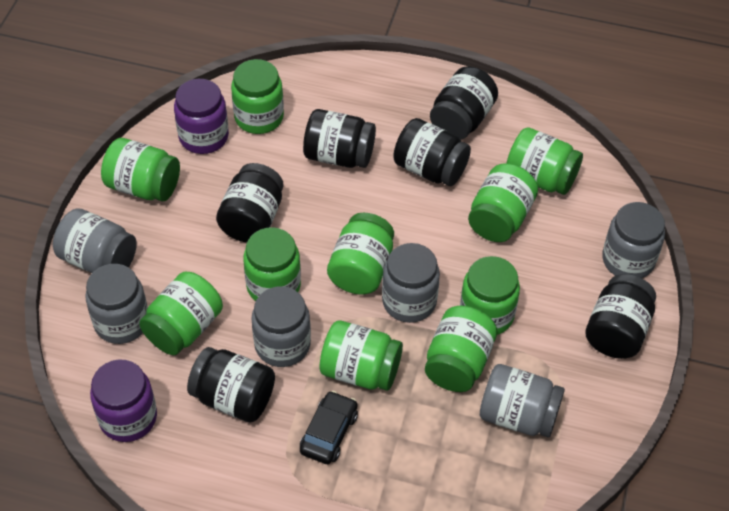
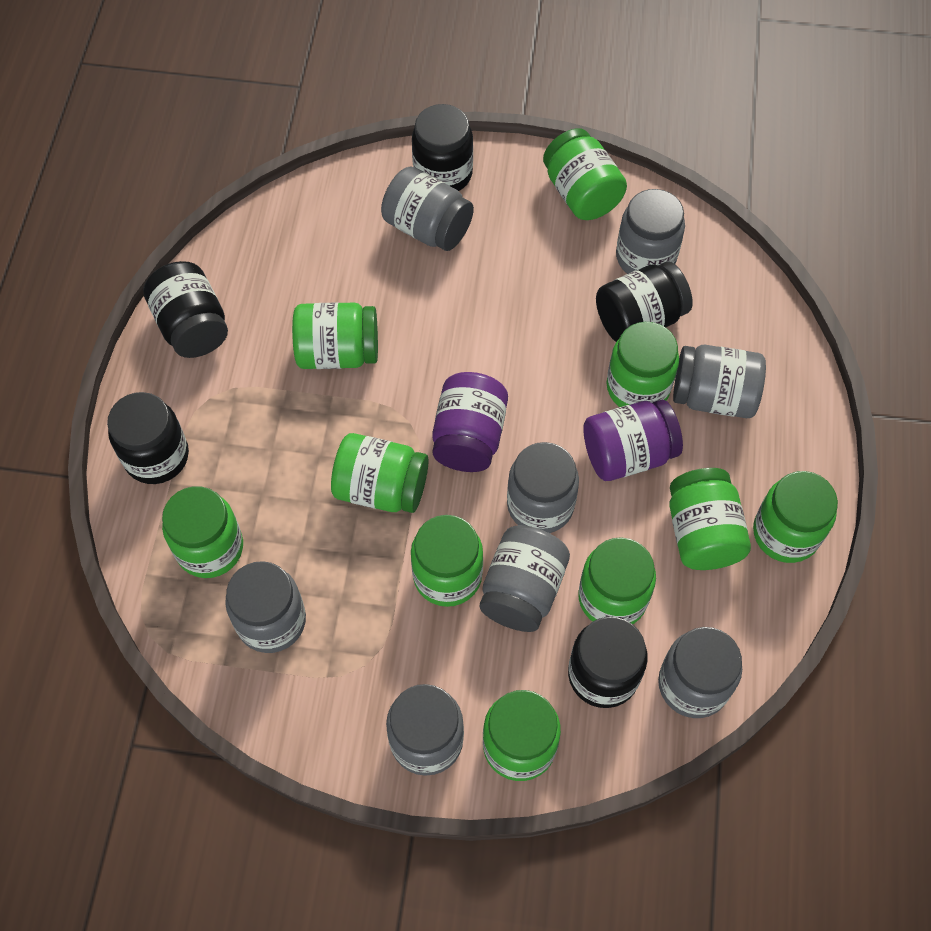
black car: 1 -> 0
black jar: 6 -> 5
grey jar: 6 -> 8

